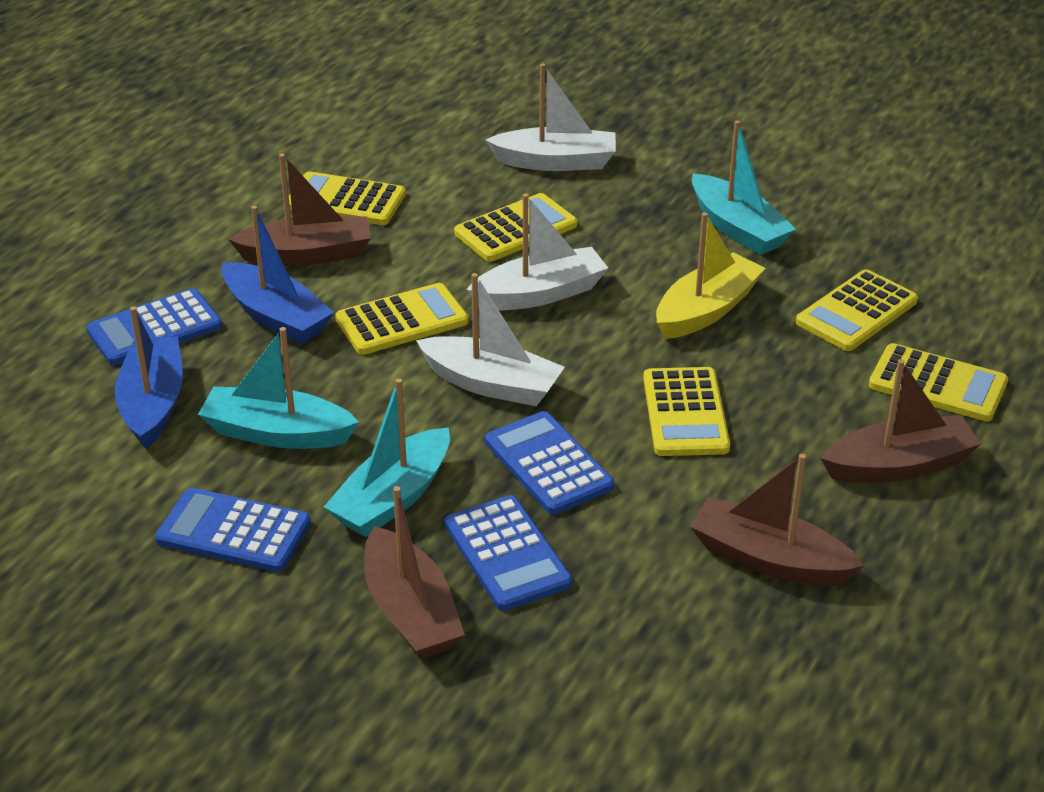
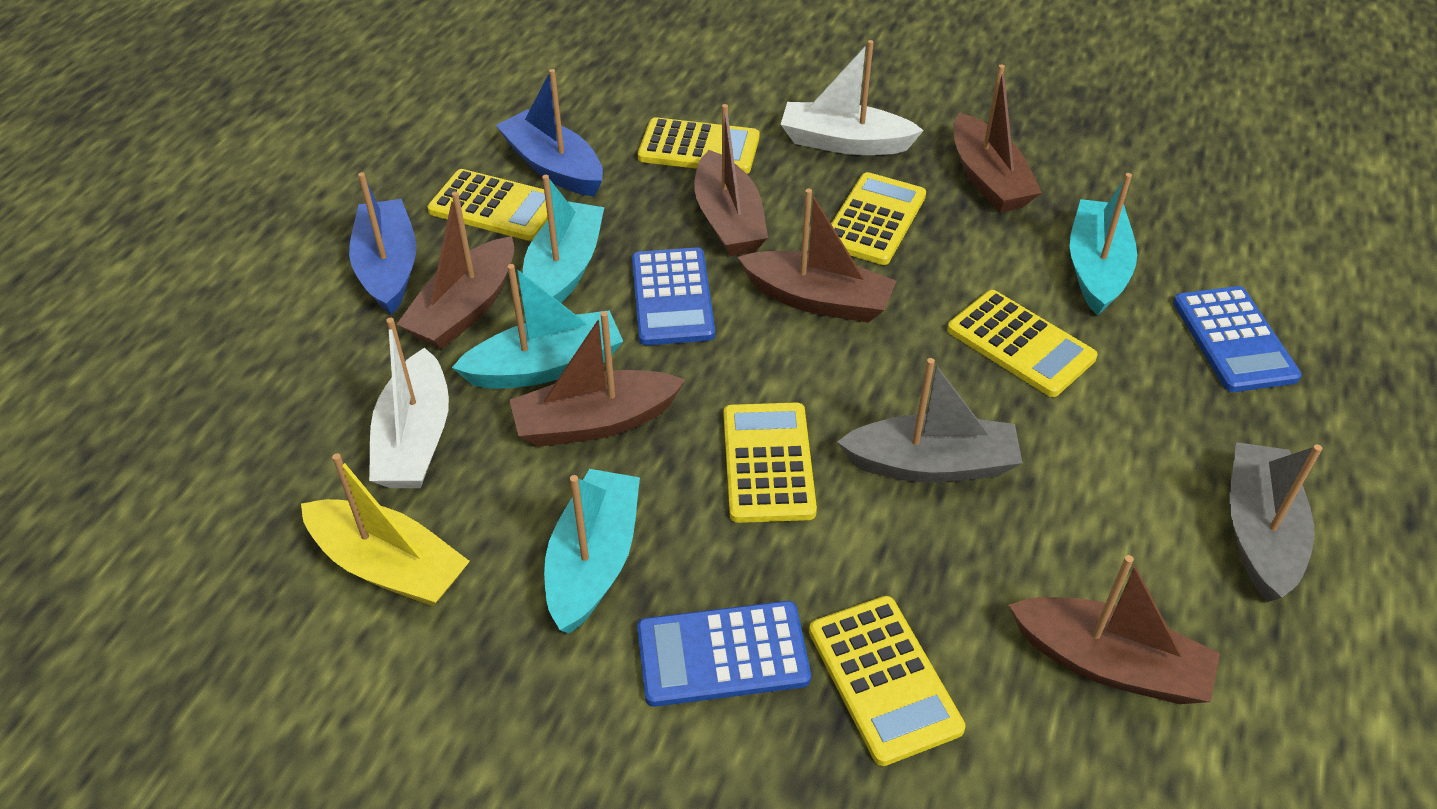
blue calculator: 4 -> 3
brown boat: 4 -> 6
grey boat: 0 -> 2
turquoise boat: 3 -> 4
white boat: 3 -> 2

